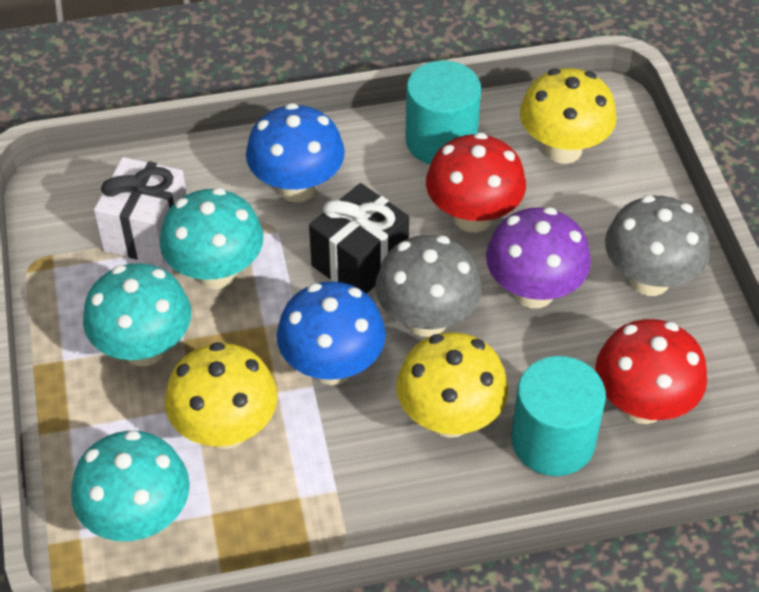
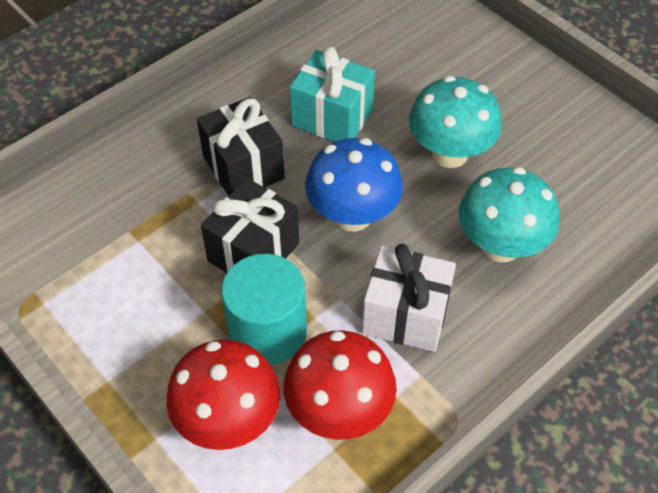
black gift: 1 -> 2
blue mushroom: 2 -> 1
grey mushroom: 2 -> 0
purple mushroom: 1 -> 0
turquoise cylinder: 2 -> 1
turquoise gift: 0 -> 1
turquoise mushroom: 3 -> 2
yellow mushroom: 3 -> 0

